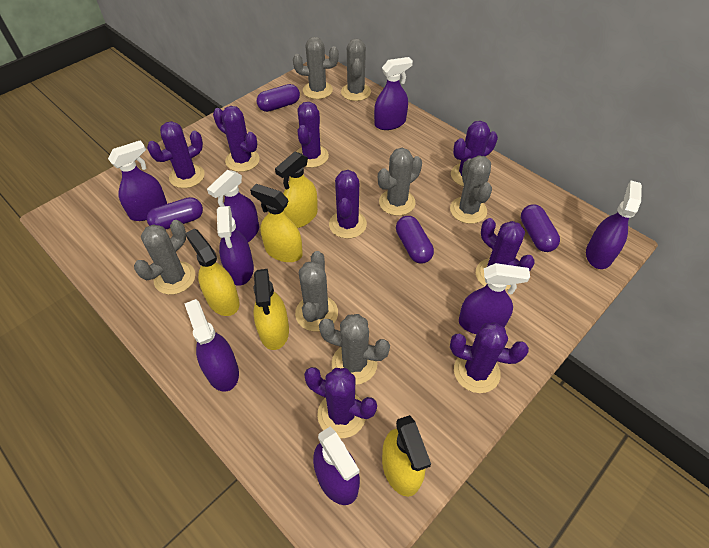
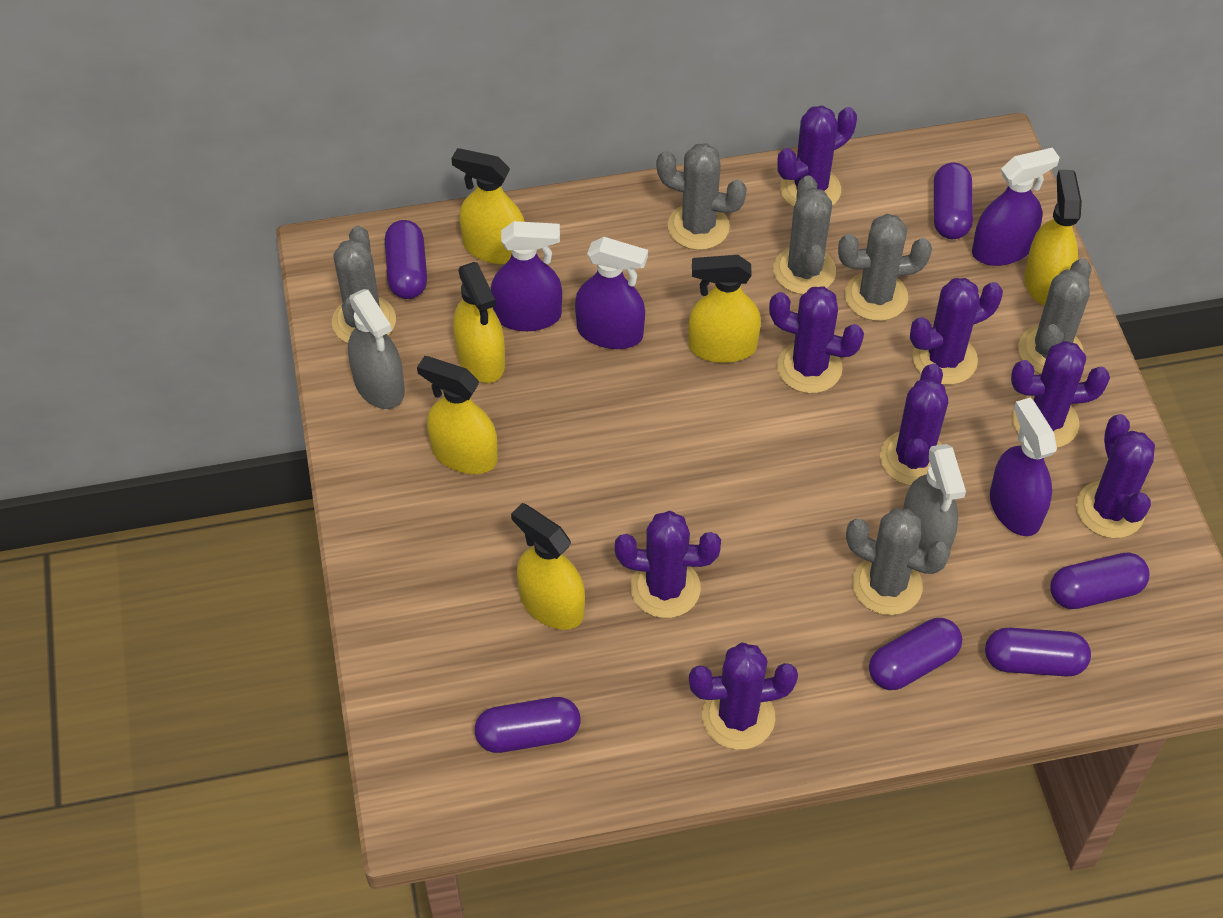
grey cactus: 7 -> 6
grey spray bottle: 0 -> 2
purple capsule: 4 -> 6
purple spray bottle: 8 -> 4
yellow spray bottle: 5 -> 6

